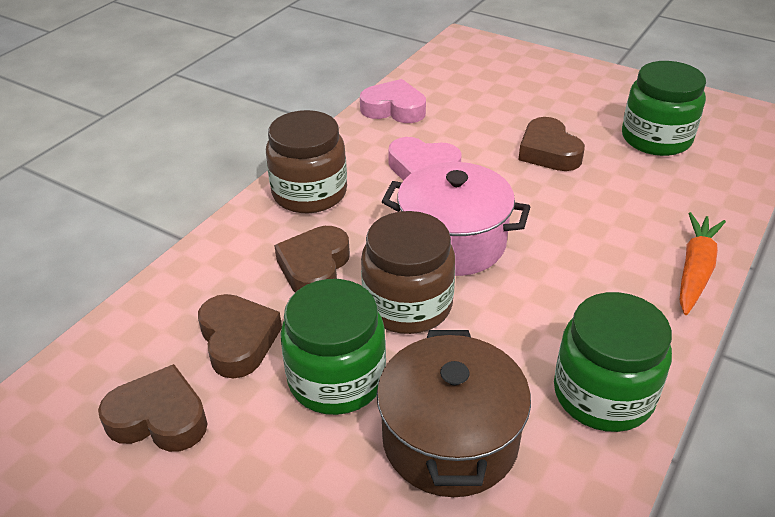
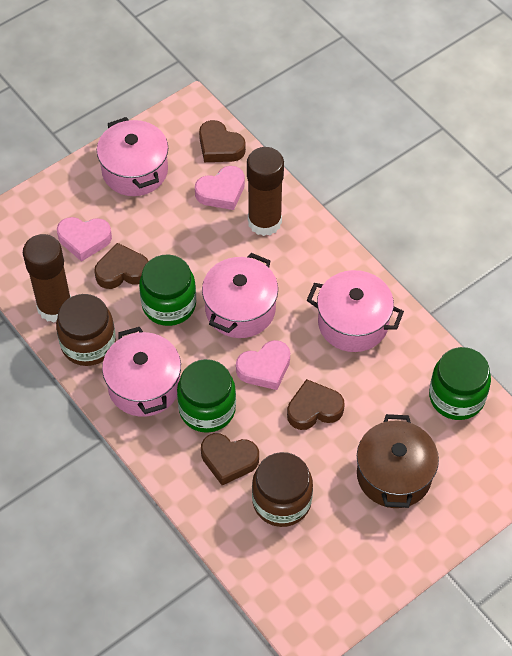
brown glue stick: 0 -> 2
orange carrot: 1 -> 0
pink heart: 2 -> 3
pink pot: 1 -> 4

